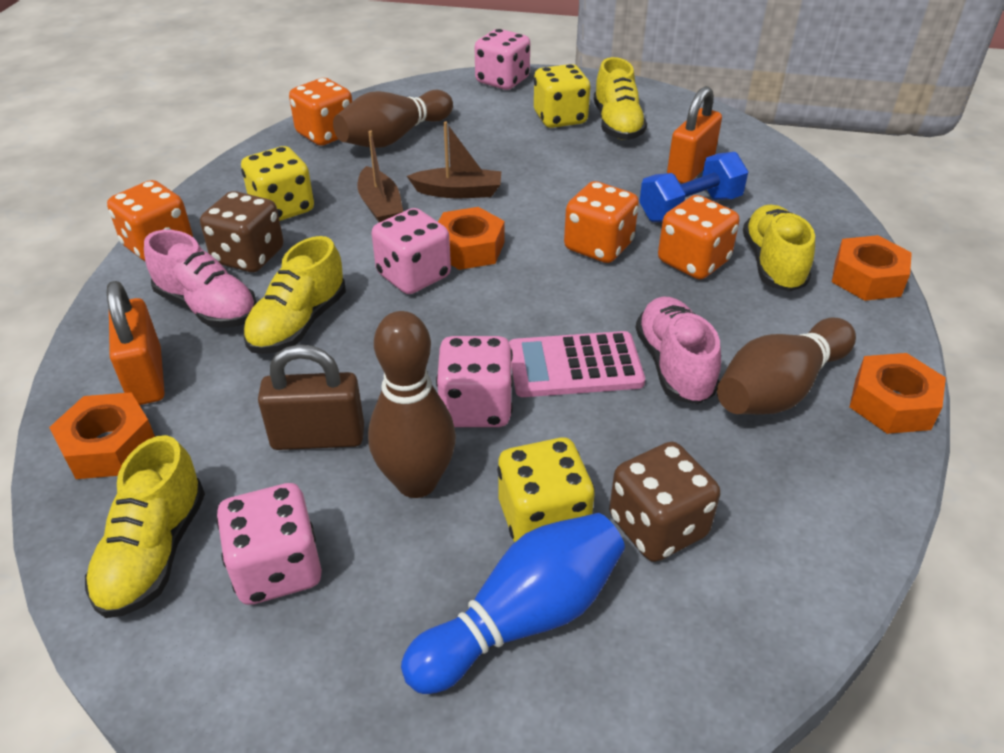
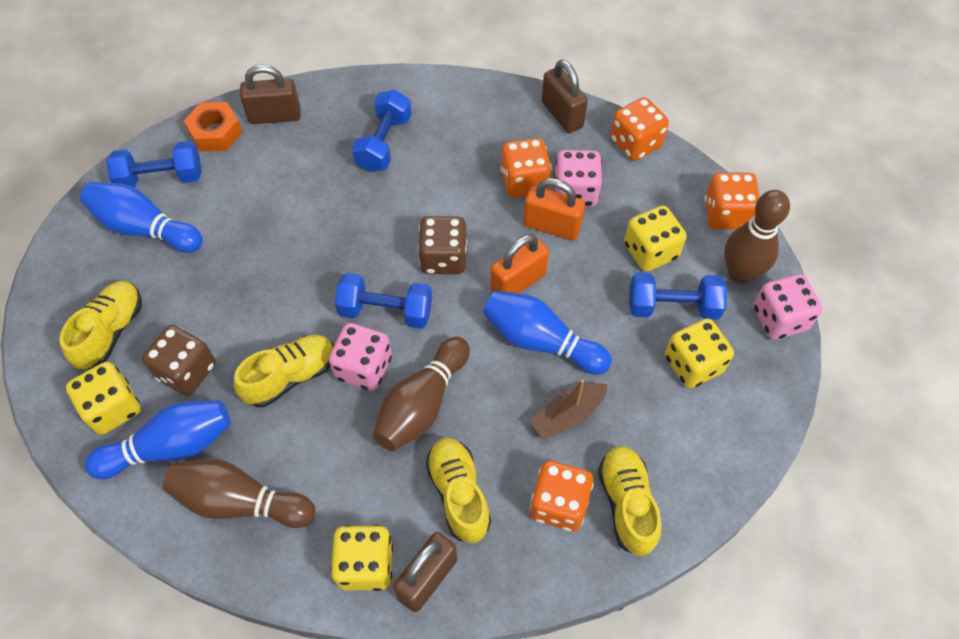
blue bowling pin: 1 -> 3
blue dumbbell: 1 -> 4
brown boat: 2 -> 1
brown padlock: 1 -> 3
orange nut: 4 -> 1
pink calculator: 1 -> 0
pink dice: 4 -> 3
pink shoe: 2 -> 0
yellow dice: 3 -> 4

